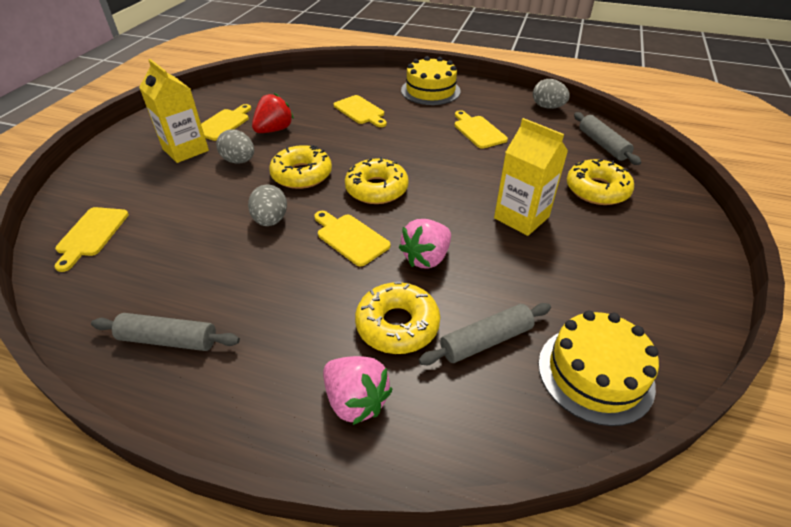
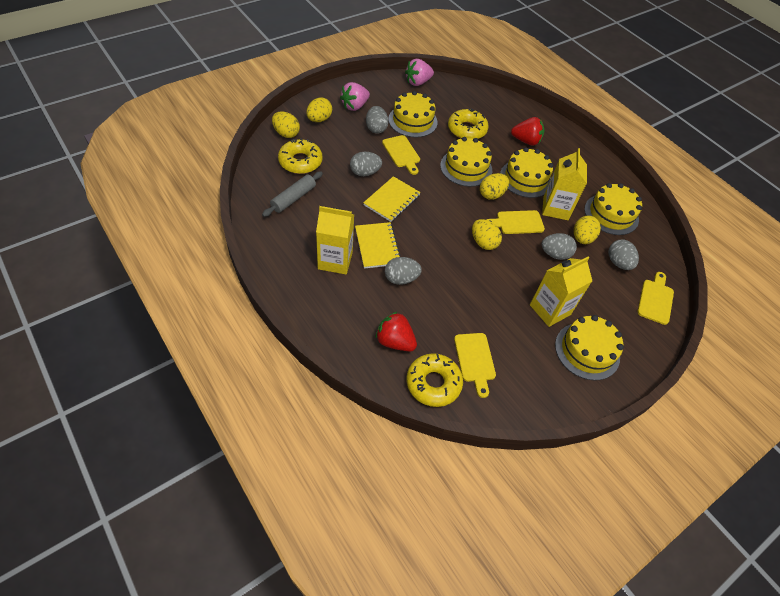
grey egg: 3 -> 5
grey rolling pin: 3 -> 1
red strawberry: 1 -> 2
yellow cake: 2 -> 5
yellow carton: 2 -> 3
yellow cutting board: 5 -> 4
yellow donut: 4 -> 3
yellow egg: 0 -> 5
yellow notebook: 0 -> 2

